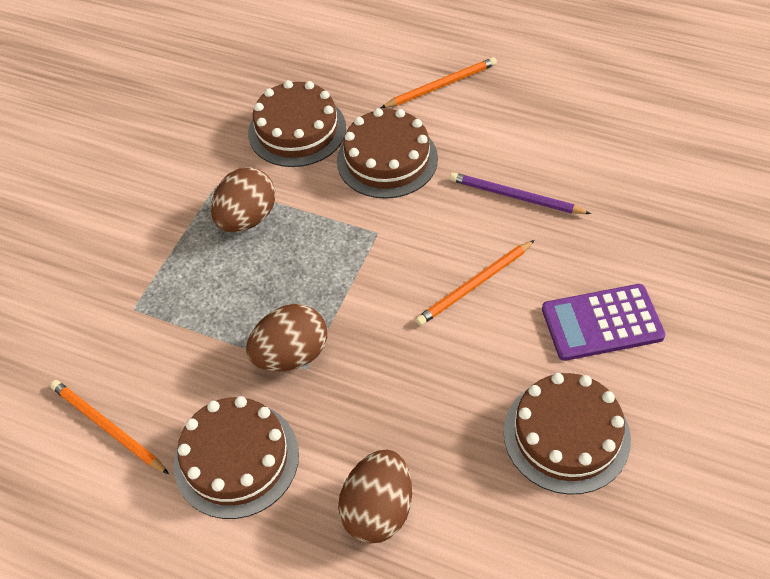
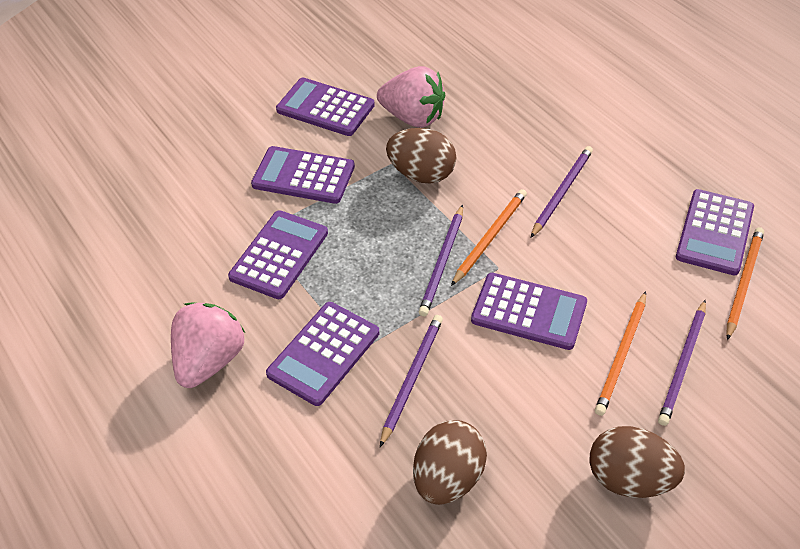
brown cake: 4 -> 0
pink strawberry: 0 -> 2
purple calculator: 1 -> 6
purple pencil: 1 -> 4

